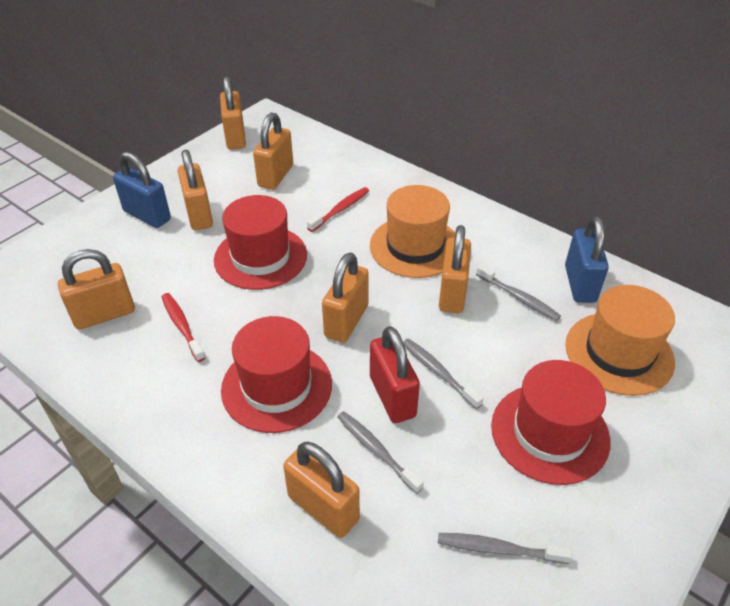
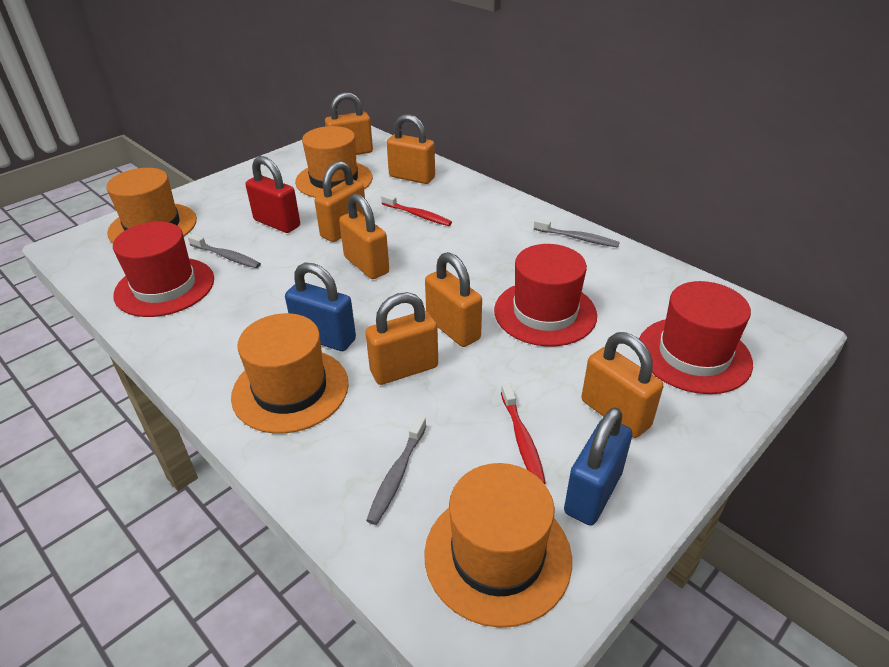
grey toothbrush: 4 -> 3
orange hat: 2 -> 4

